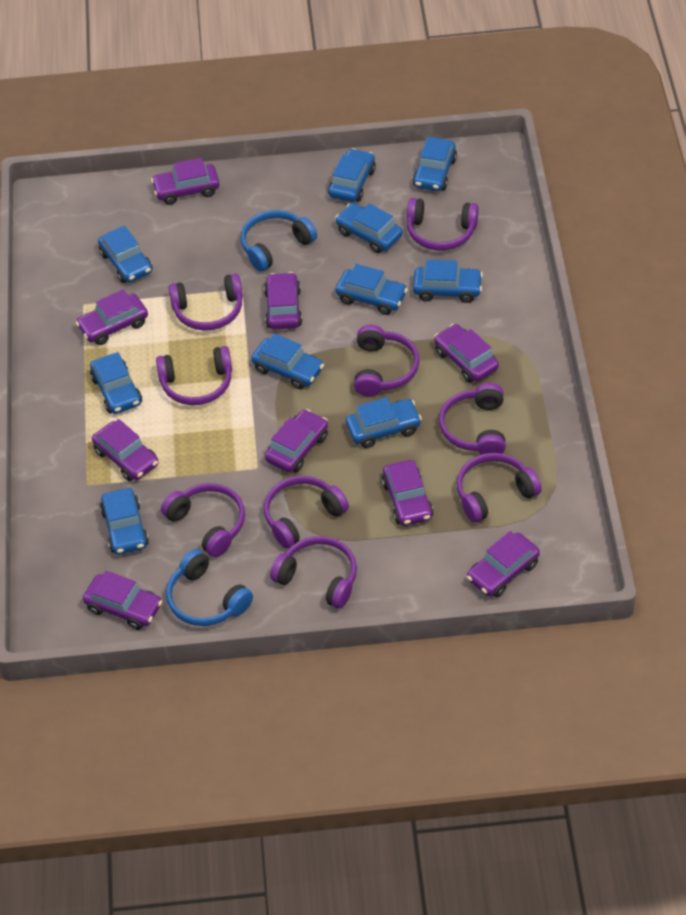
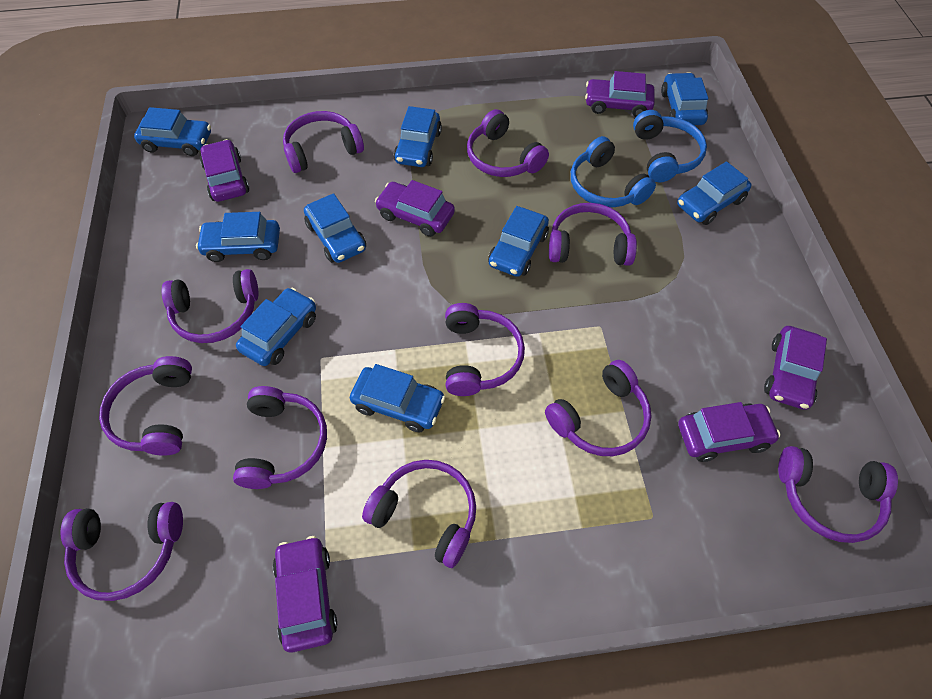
blue car: 10 -> 9
purple car: 9 -> 6
purple headphones: 9 -> 11

